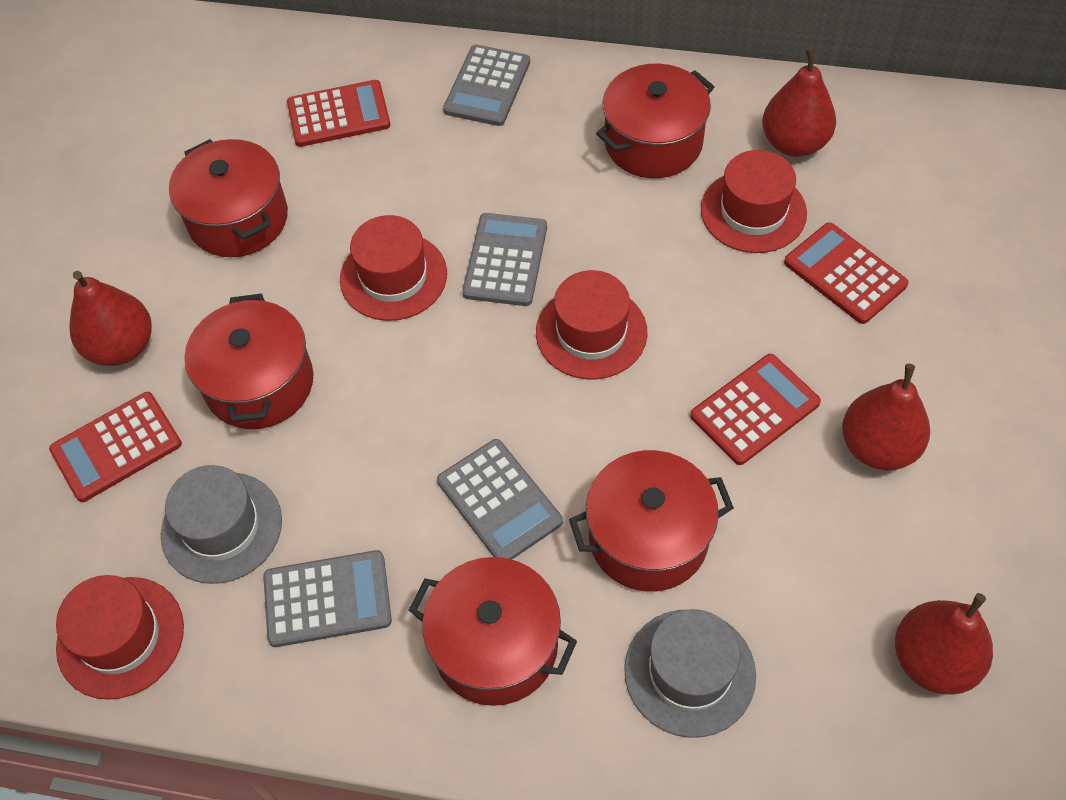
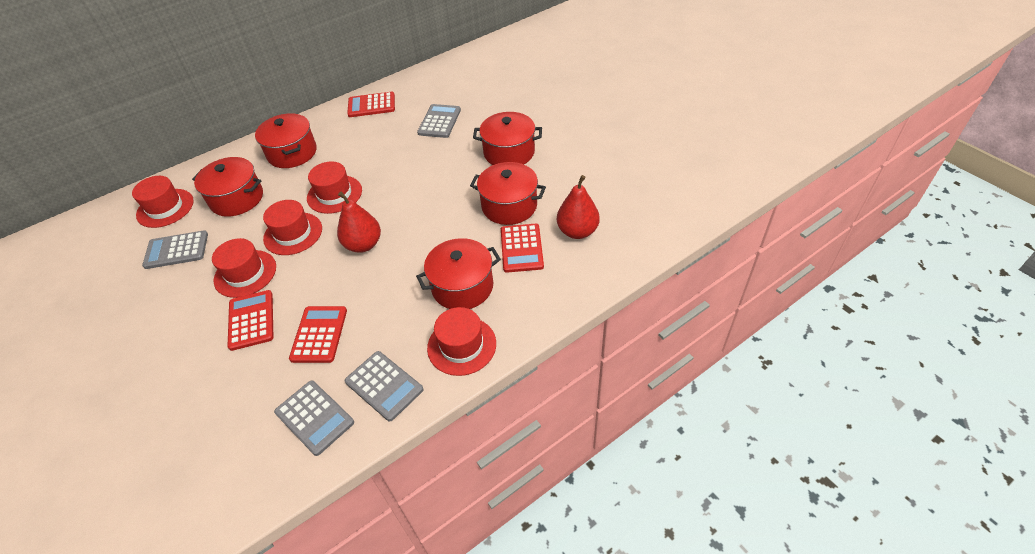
grey hat: 2 -> 0
red hat: 4 -> 5
red pear: 4 -> 2

